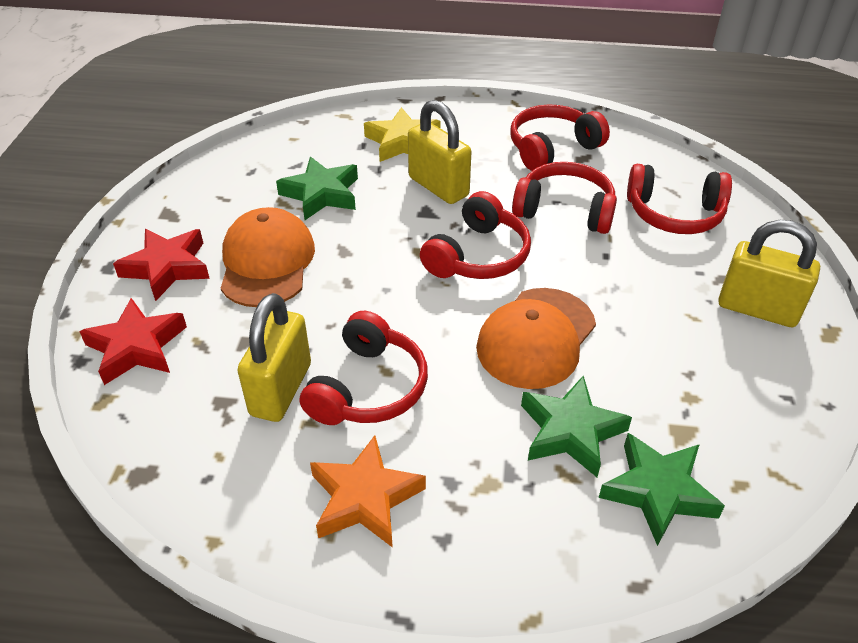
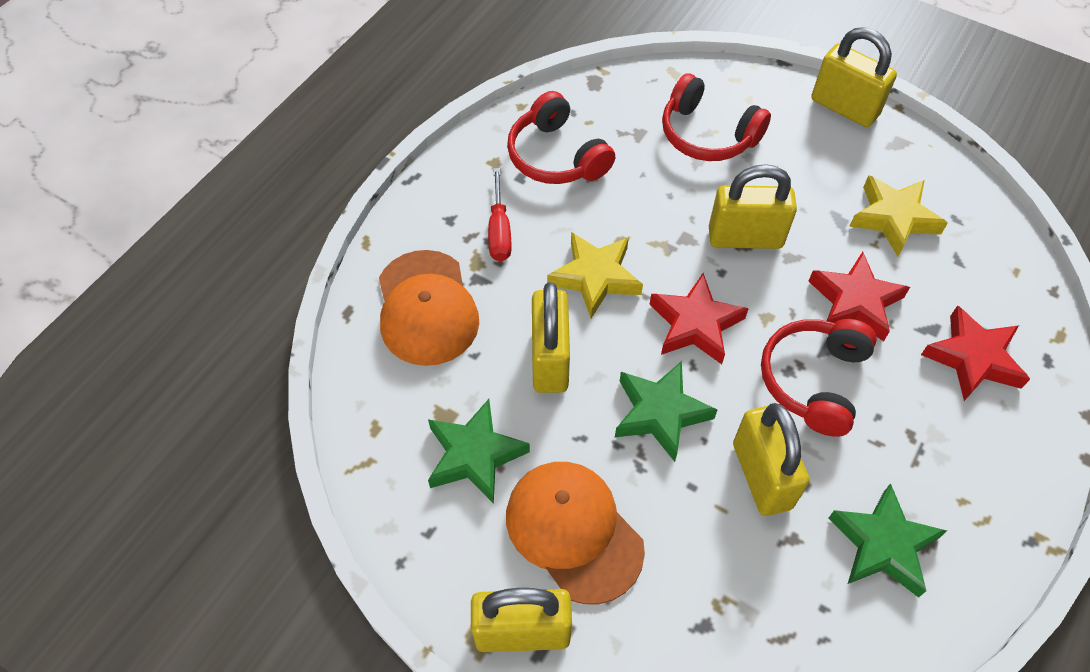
orange star: 1 -> 0
red headphones: 5 -> 3
red screwdriver: 0 -> 1
red star: 2 -> 3
yellow padlock: 3 -> 5
yellow star: 1 -> 2

